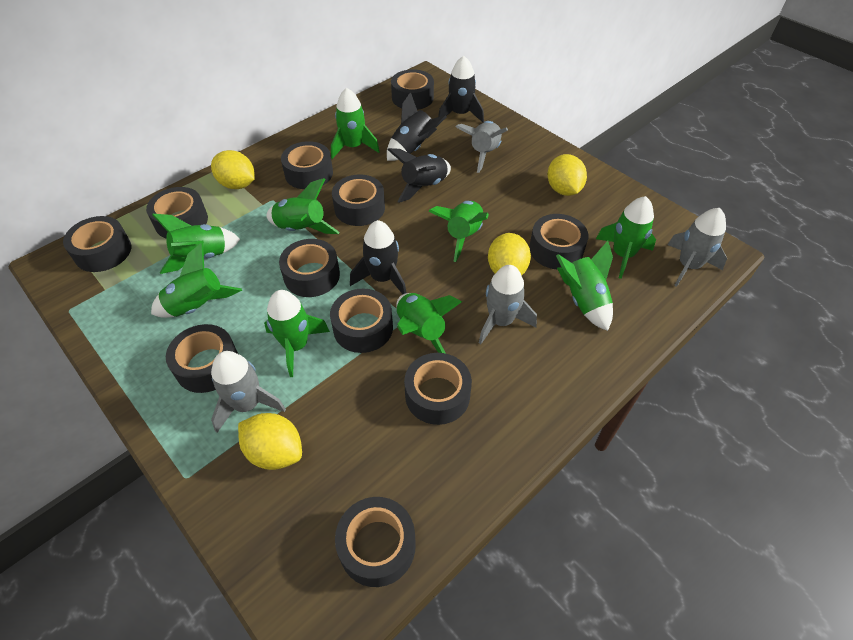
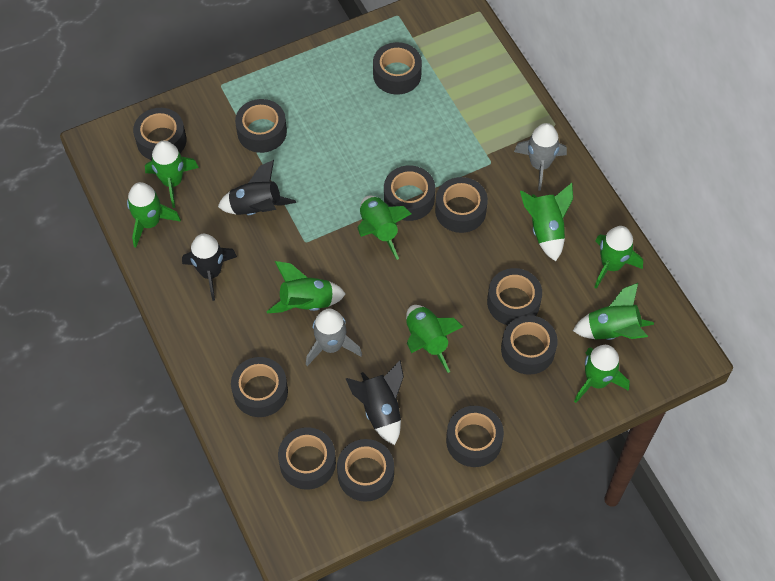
black rocket: 4 -> 3
grey rocket: 4 -> 2
yellow lemon: 4 -> 0

